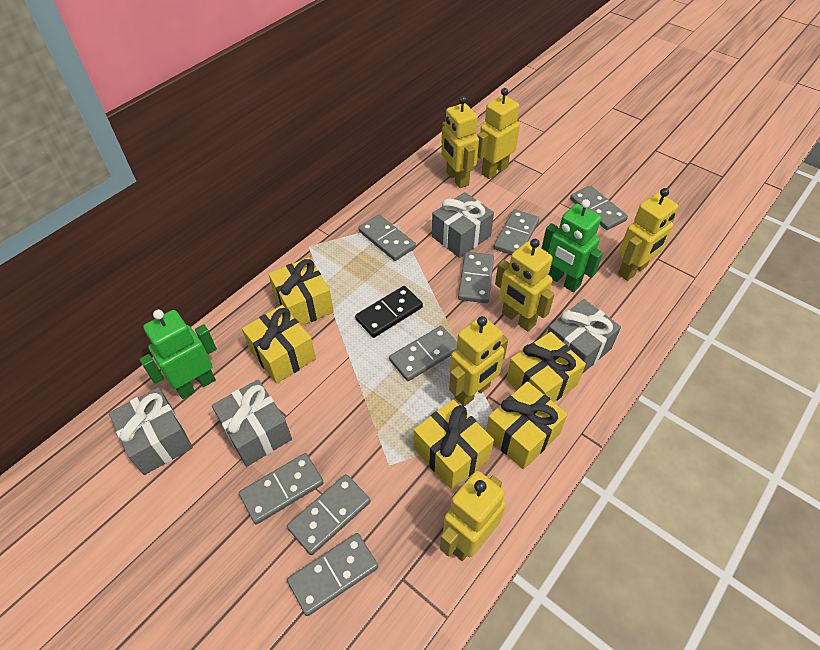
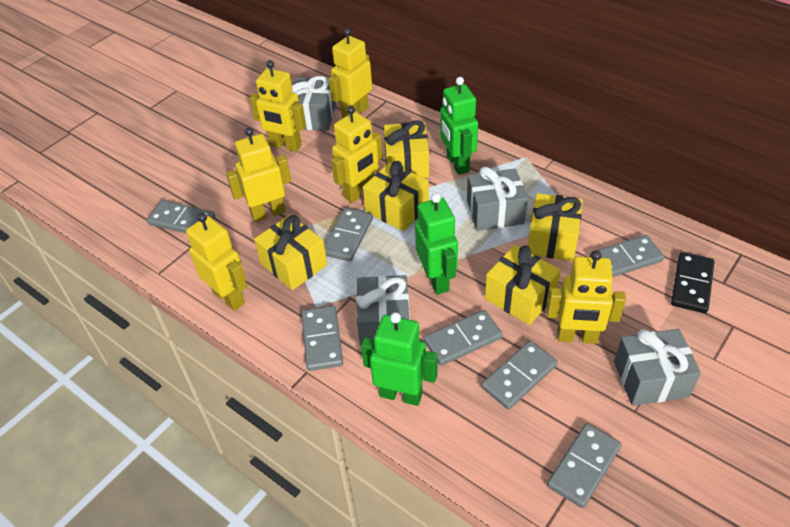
green robot: 2 -> 3
grey domino: 8 -> 7

